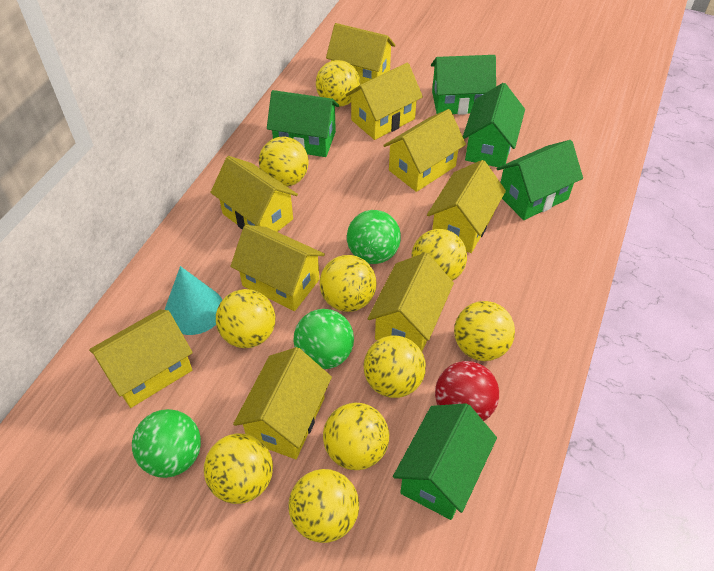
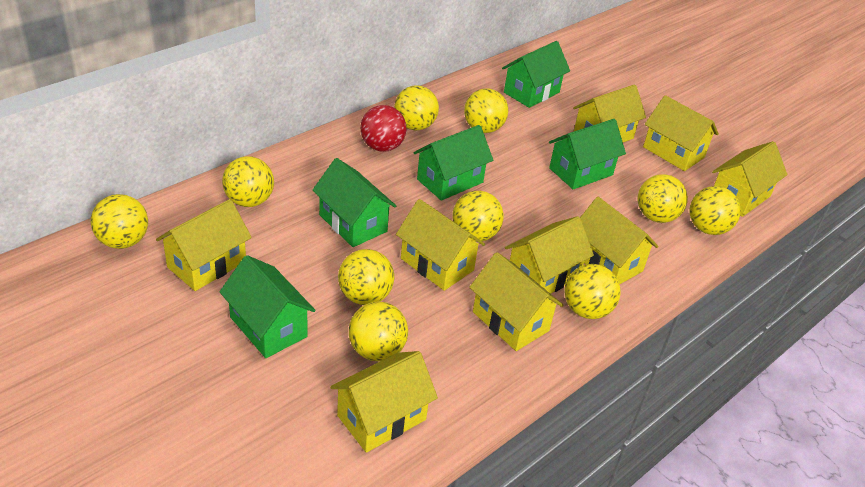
green ball: 3 -> 0
turquoise cone: 1 -> 0

